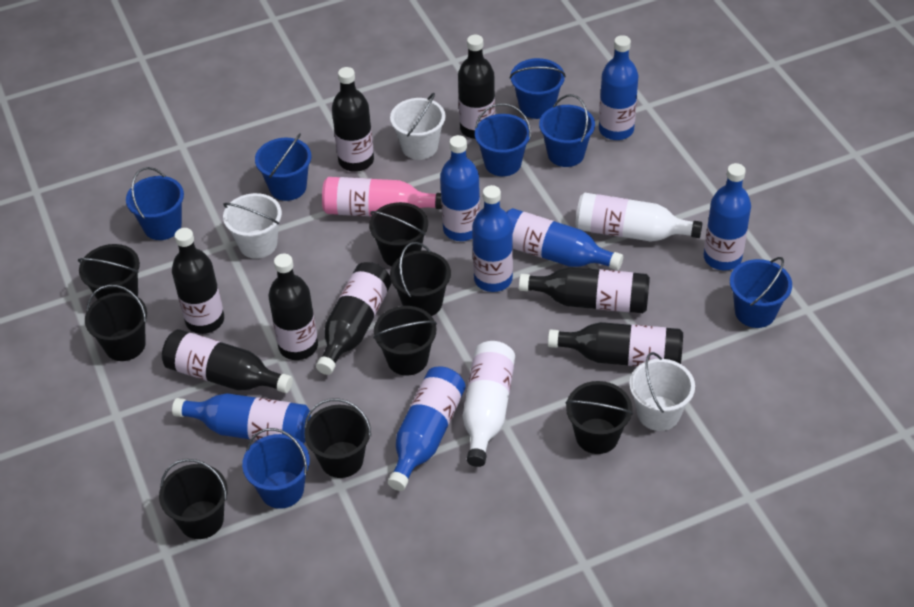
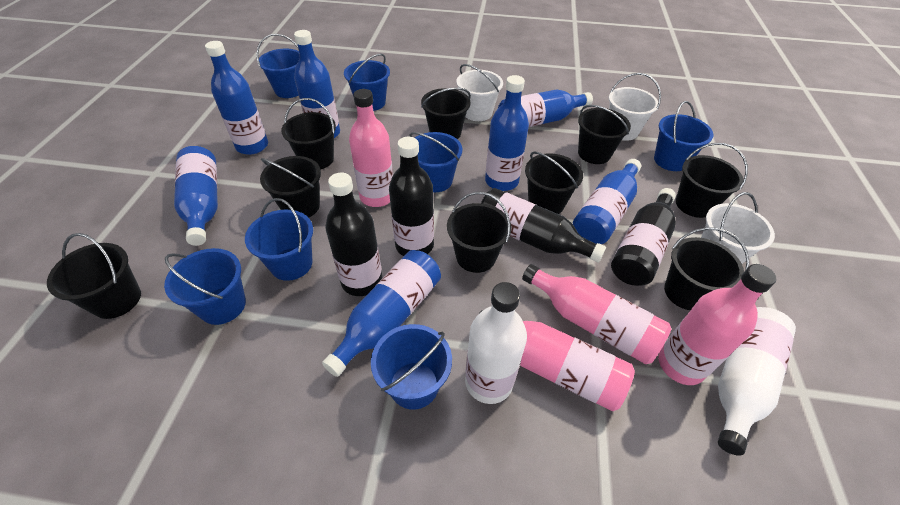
black bottle: 8 -> 4
black bucket: 8 -> 9
pink bottle: 1 -> 4

